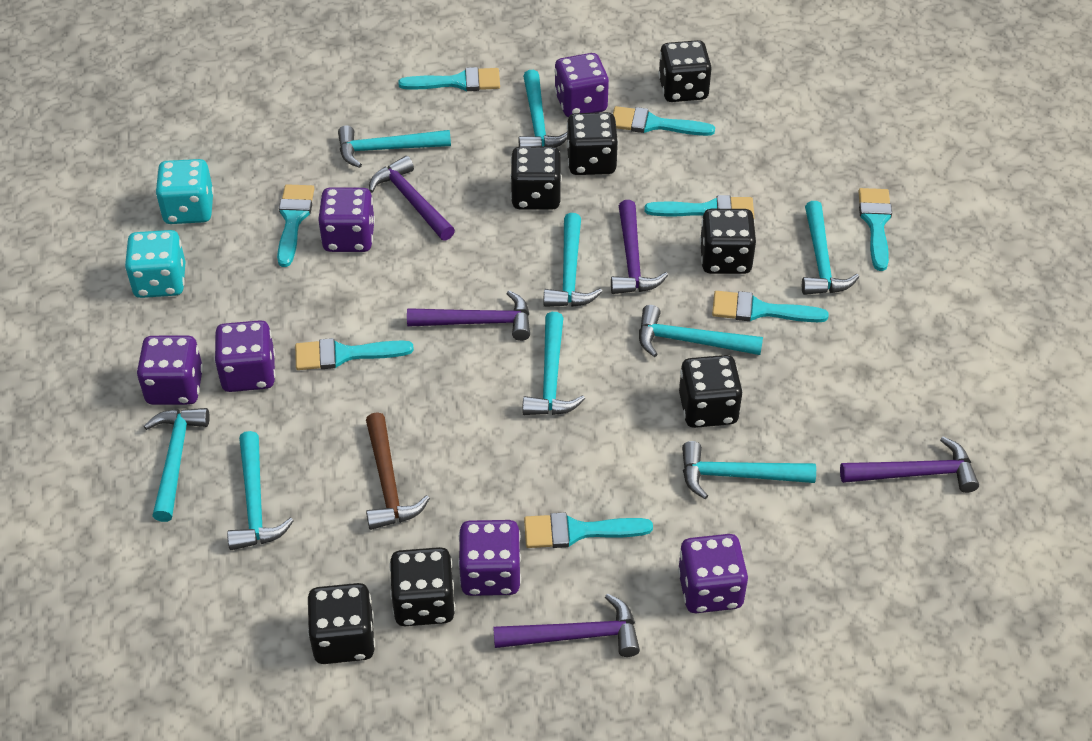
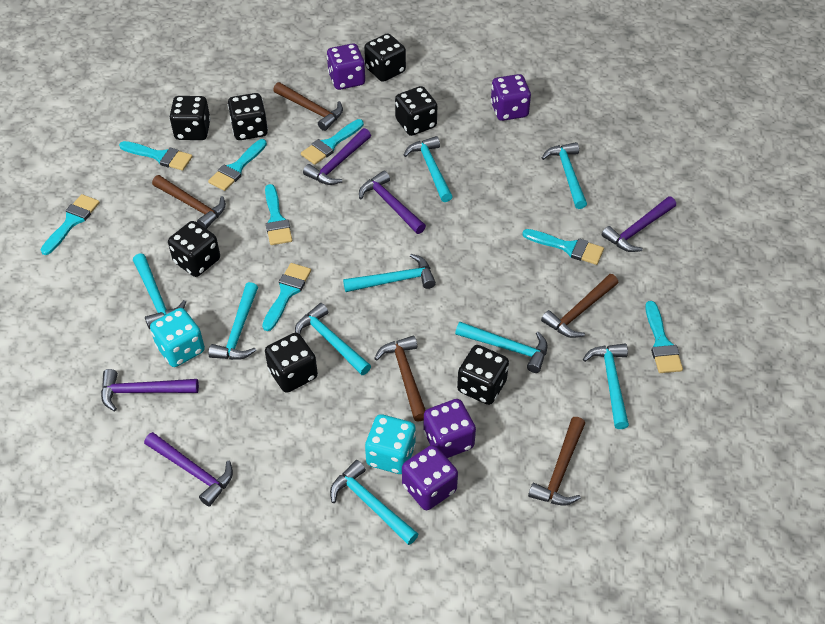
brown hammer: 1 -> 5
purple dice: 6 -> 4

